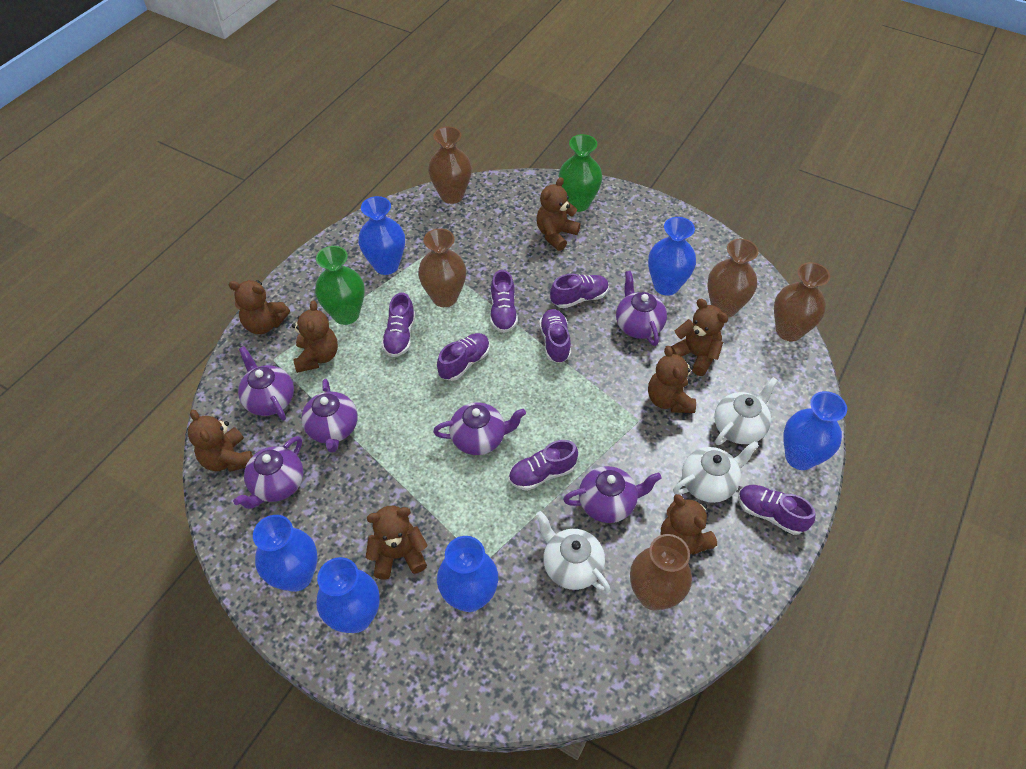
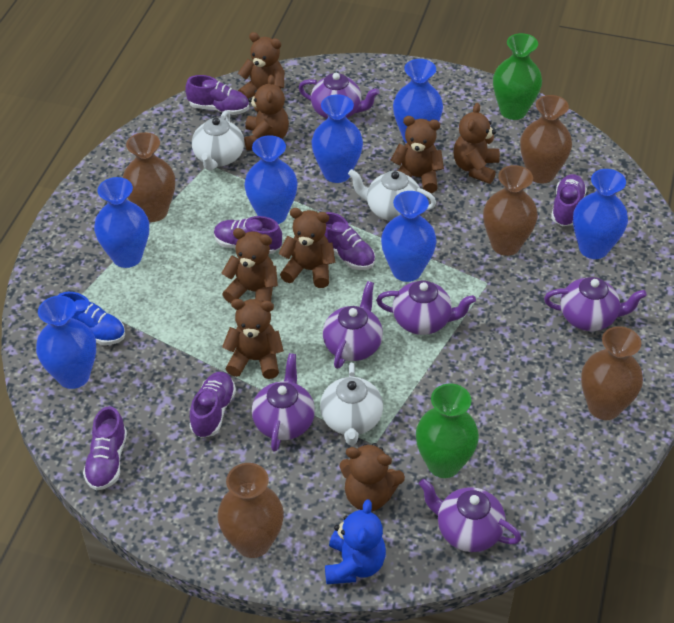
blue shoe: 0 -> 1
blue teddy bear: 0 -> 1
blue vase: 6 -> 7
purple shoe: 7 -> 6

